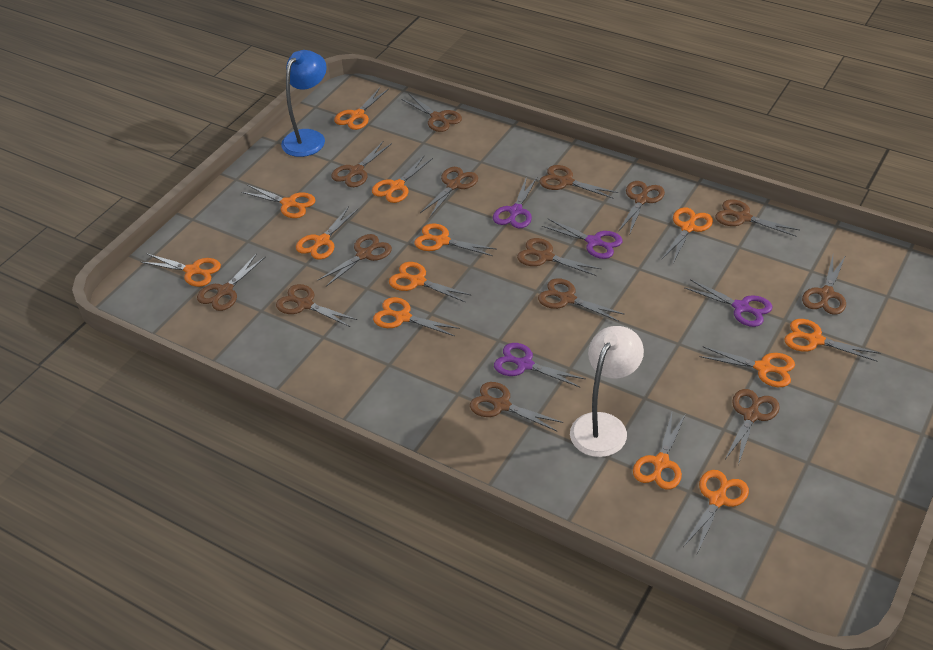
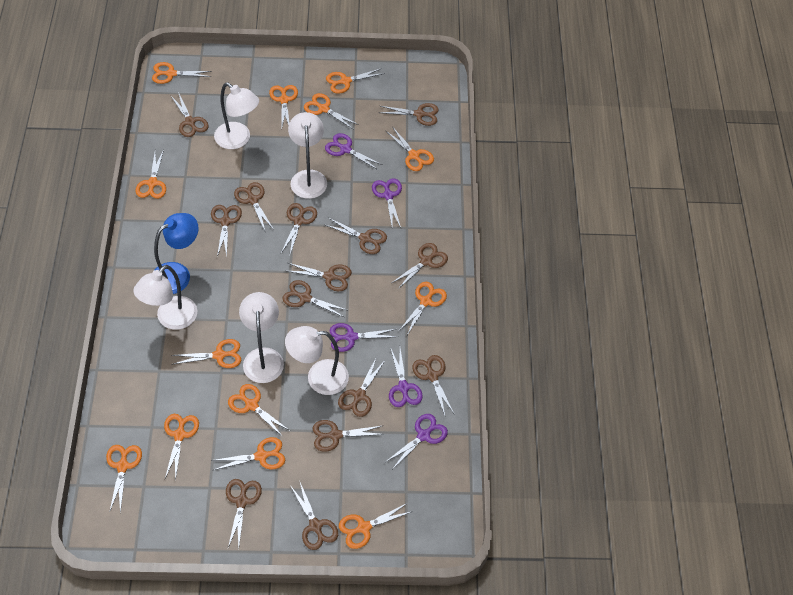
purple scissors: 4 -> 5
white lamp: 1 -> 5

